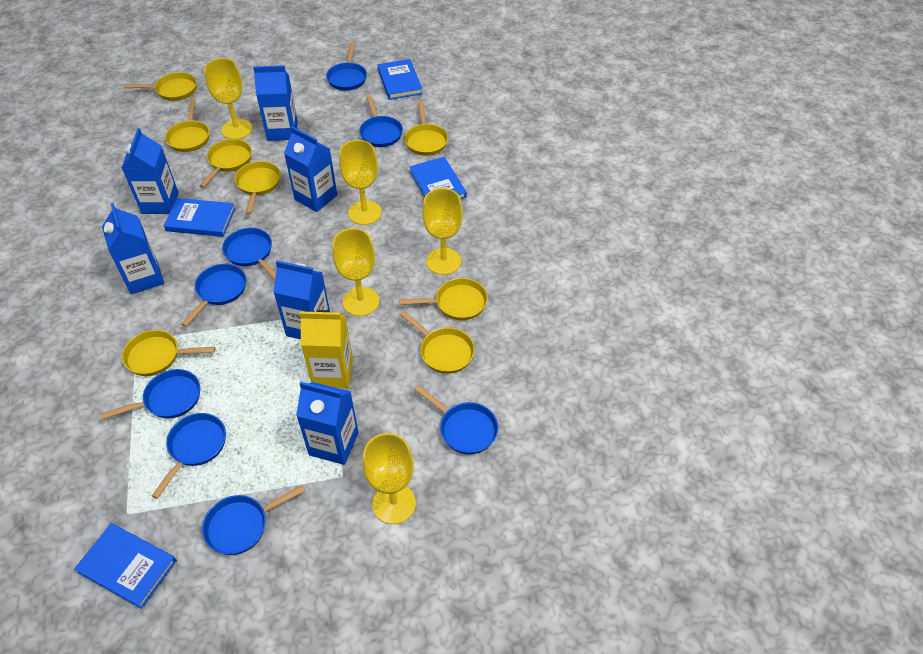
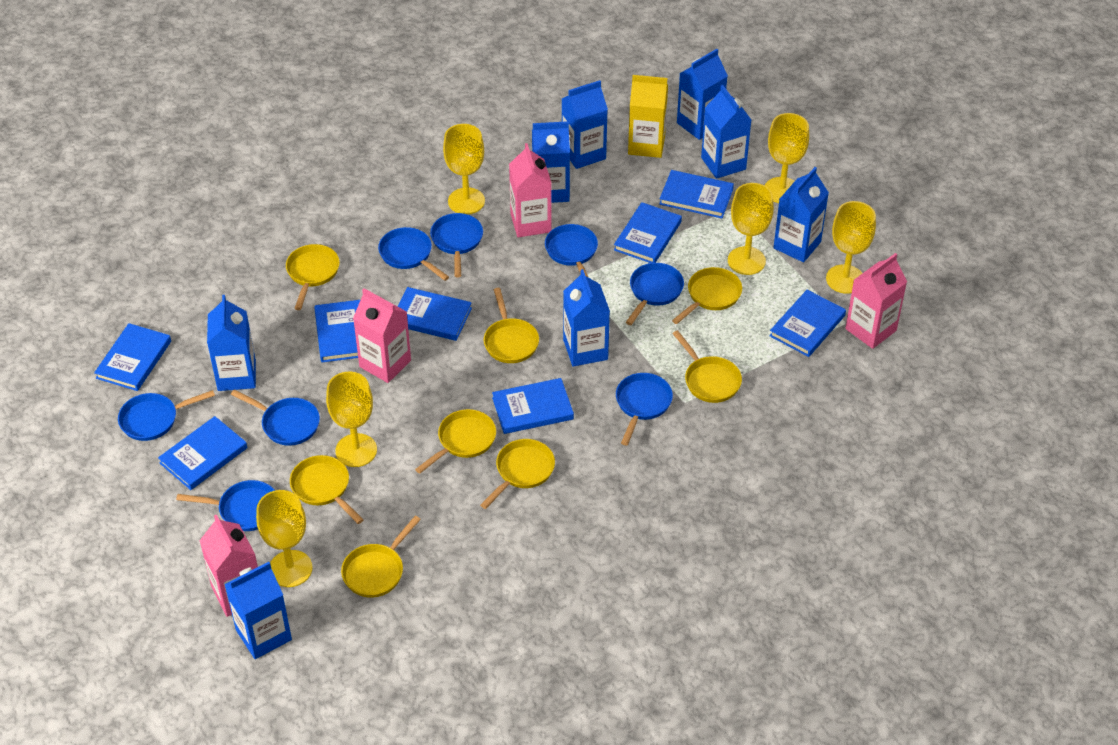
blue book: 4 -> 8
blue carton: 6 -> 8
pink carton: 0 -> 4
yellow goblet: 5 -> 6

